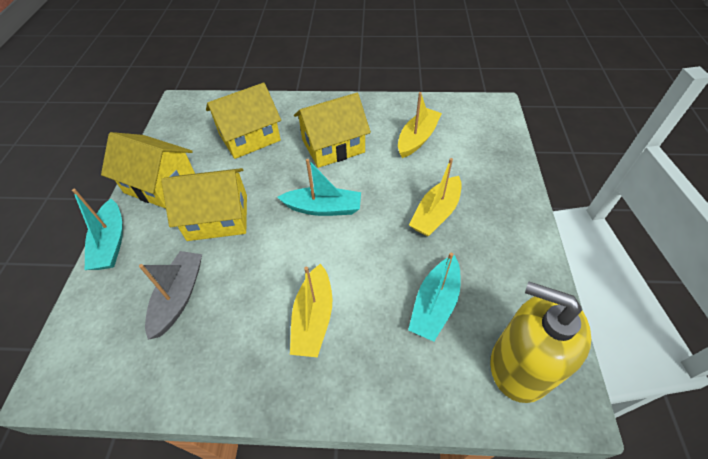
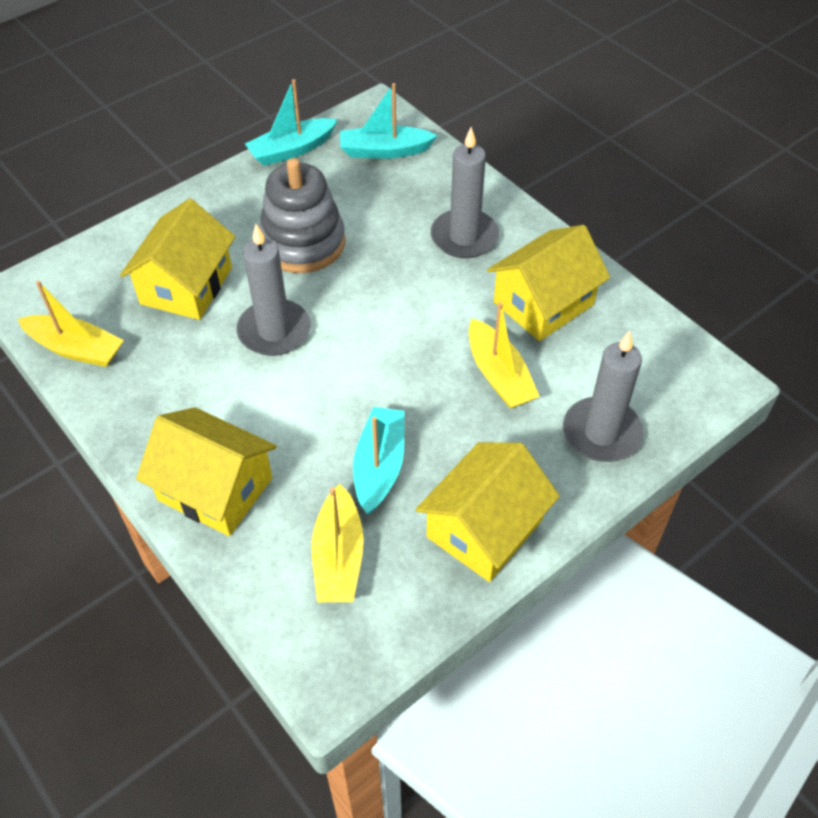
grey boat: 1 -> 0
grey candle: 0 -> 3
grey stacking toy: 0 -> 1
yellow soap dispenser: 1 -> 0

